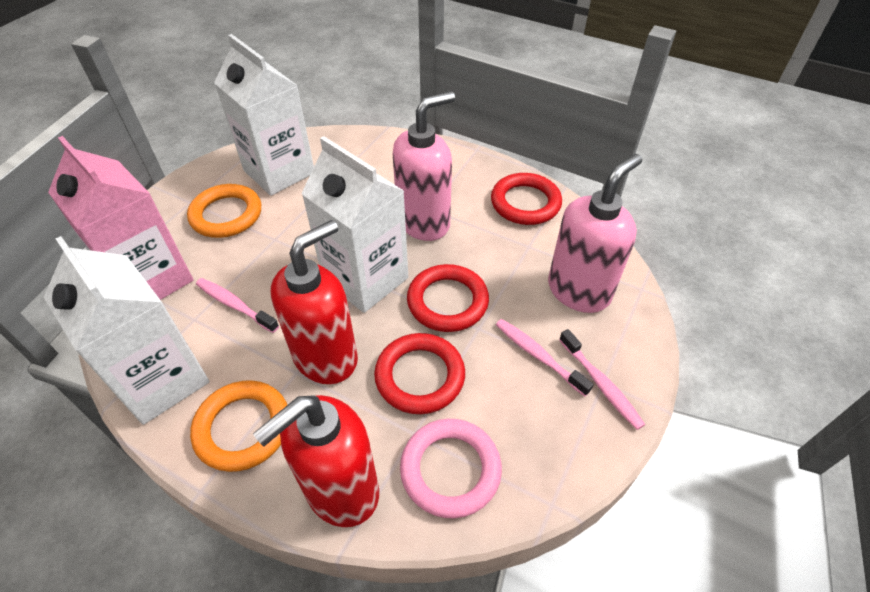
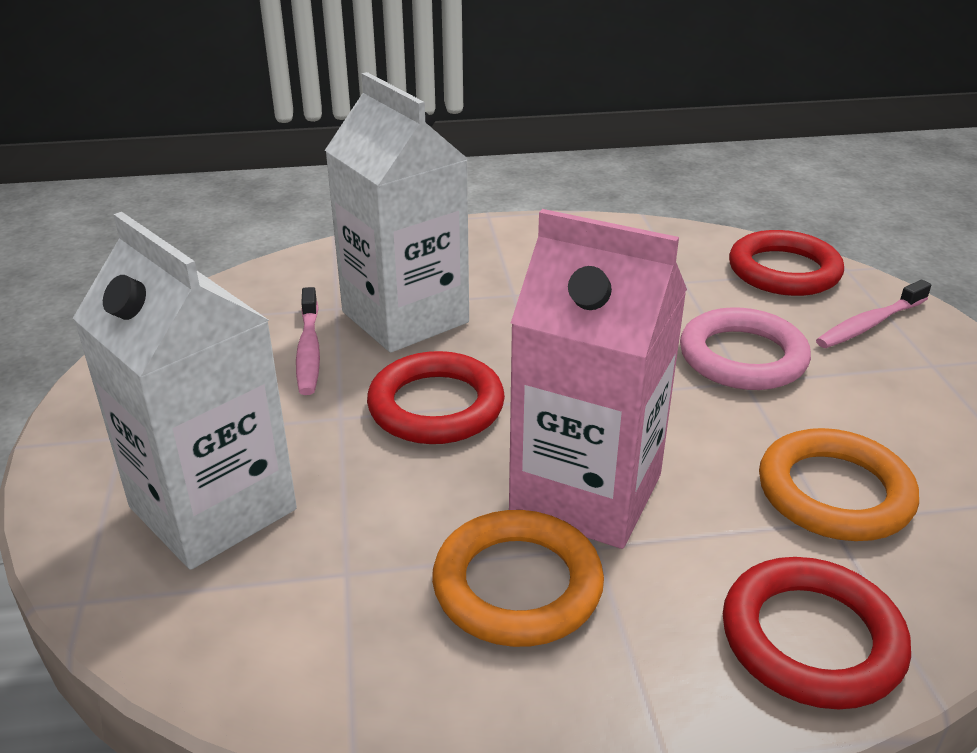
pink soap dispenser: 2 -> 0
pink toothbrush: 3 -> 2
red soap dispenser: 2 -> 0
white carton: 3 -> 2

